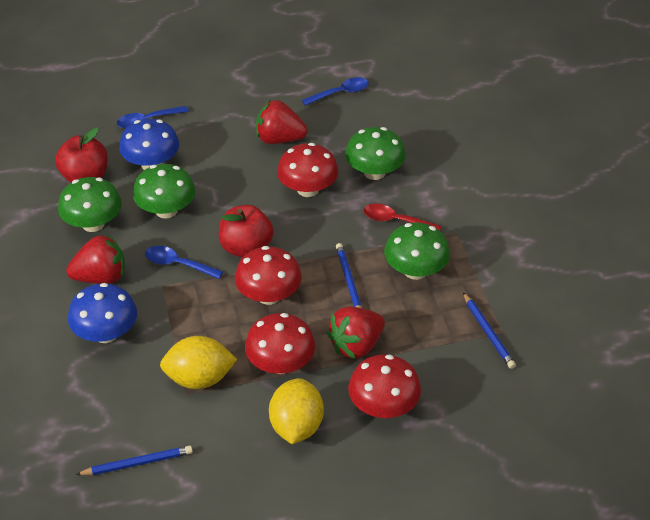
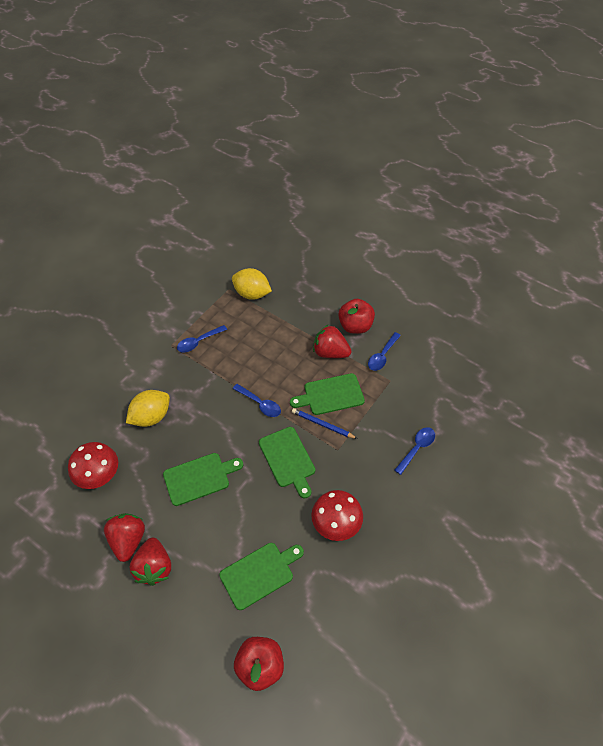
blue mushroom: 2 -> 0
blue pencil: 3 -> 1
blue spoon: 3 -> 4
green cutting board: 0 -> 4
green mushroom: 4 -> 0
red mushroom: 4 -> 2
red spoon: 1 -> 0

